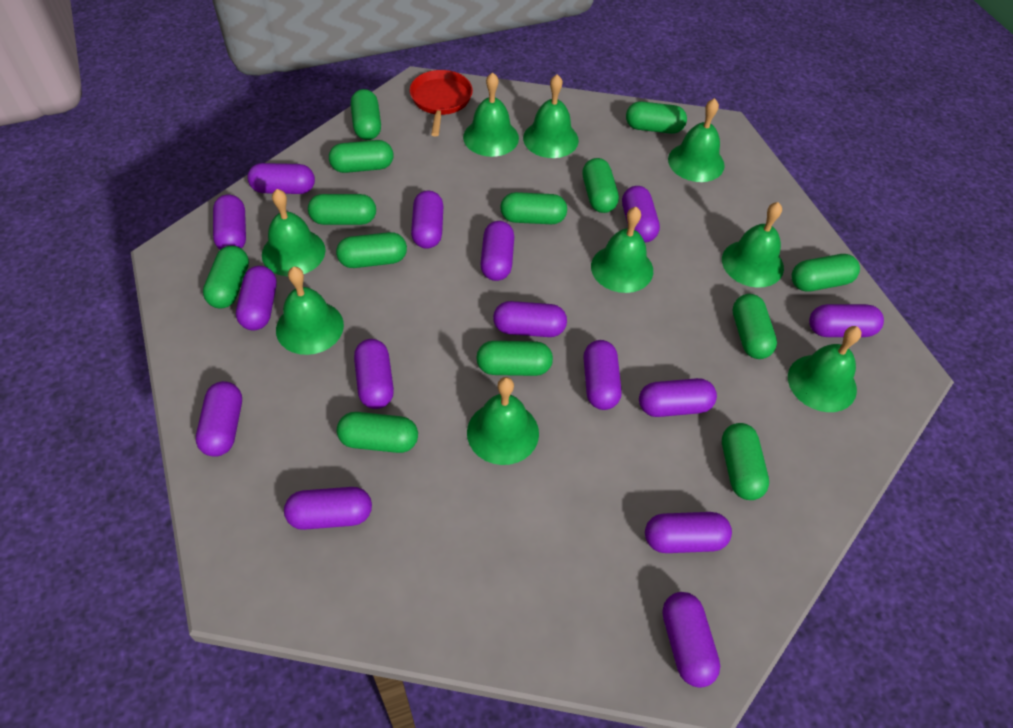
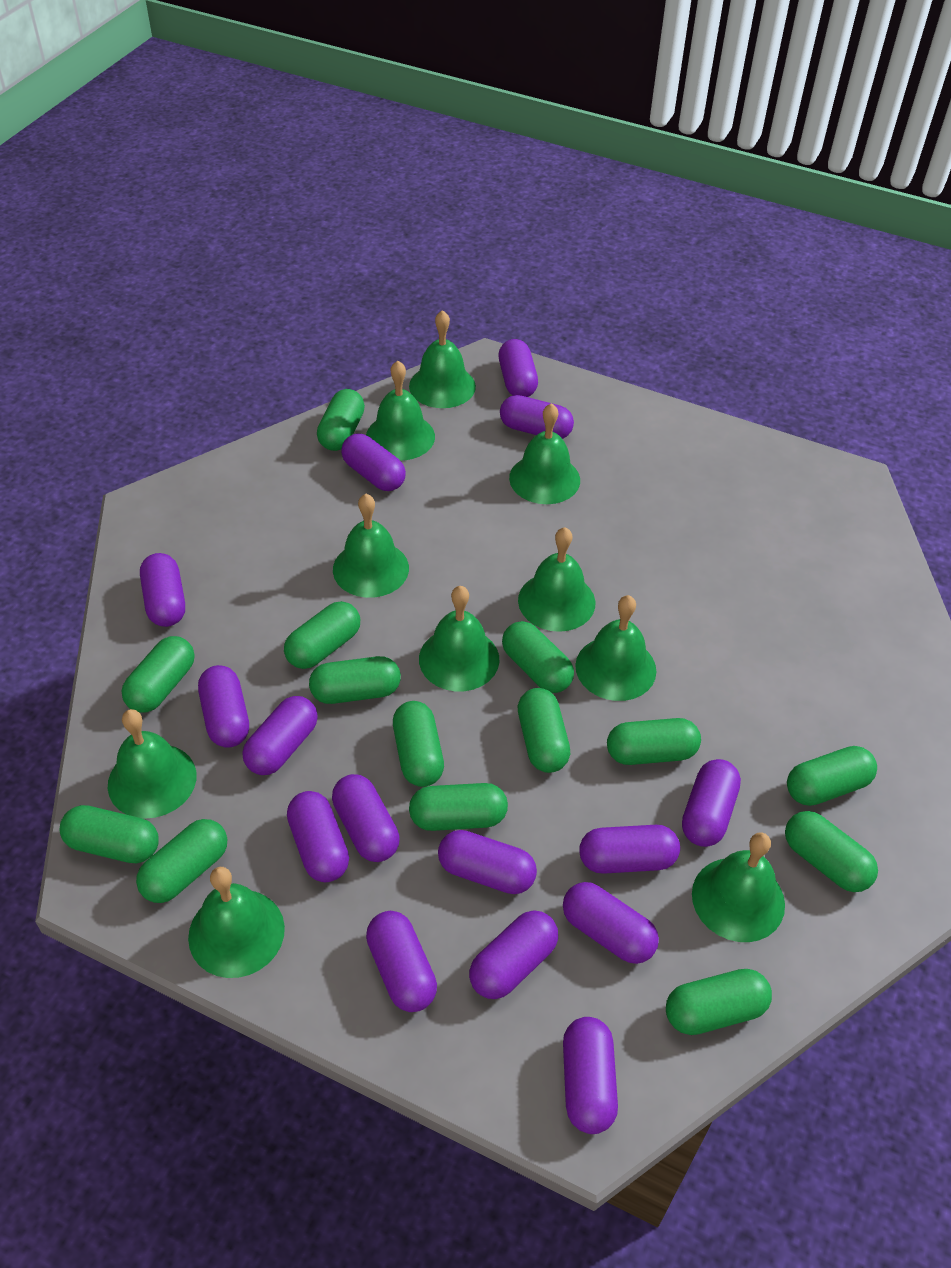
green bell: 9 -> 10
green capsule: 13 -> 14
red pan: 1 -> 0

